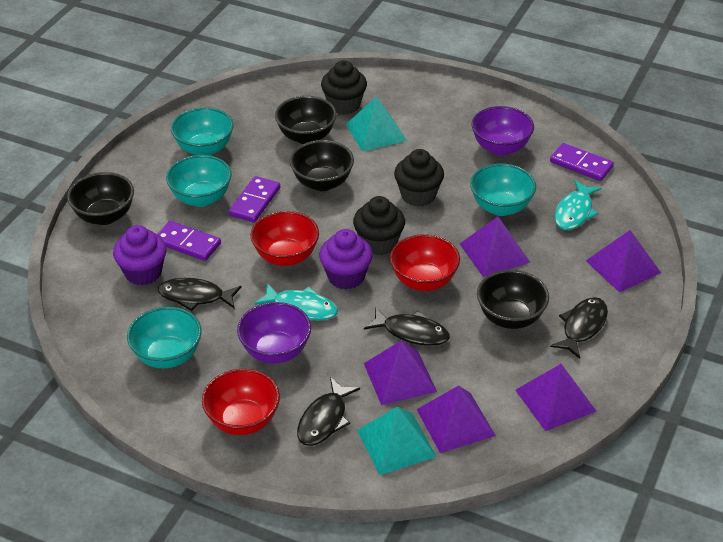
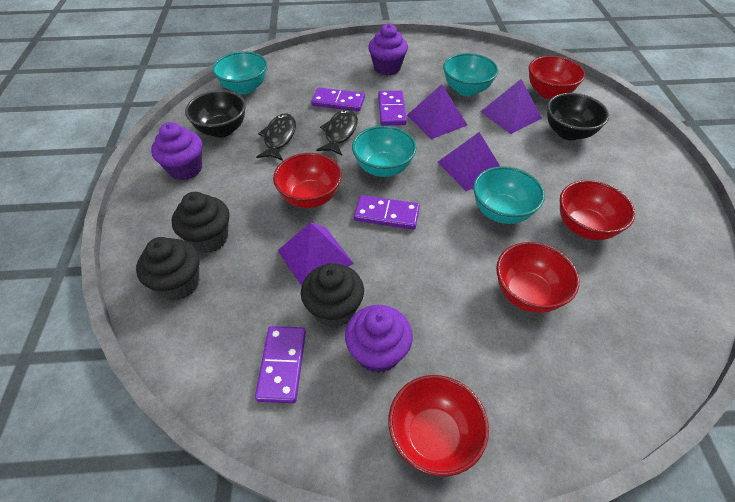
black bowl: 4 -> 2
black fish: 4 -> 2
purple bowl: 2 -> 0
purple cupcake: 2 -> 3
purple domino: 3 -> 4
purple pyramid: 5 -> 4
red bowl: 3 -> 5
turquoise fish: 2 -> 0
turquoise pyramid: 2 -> 0

